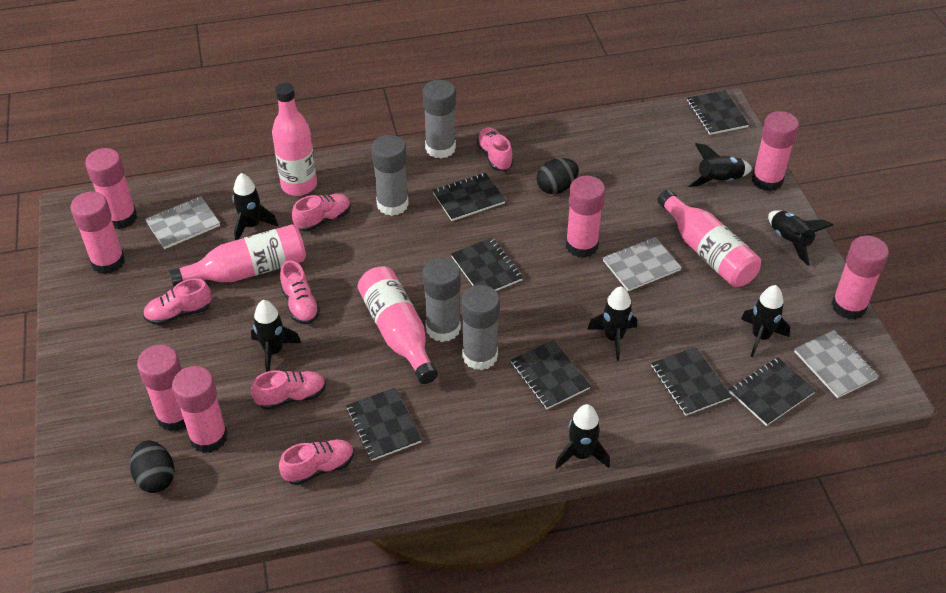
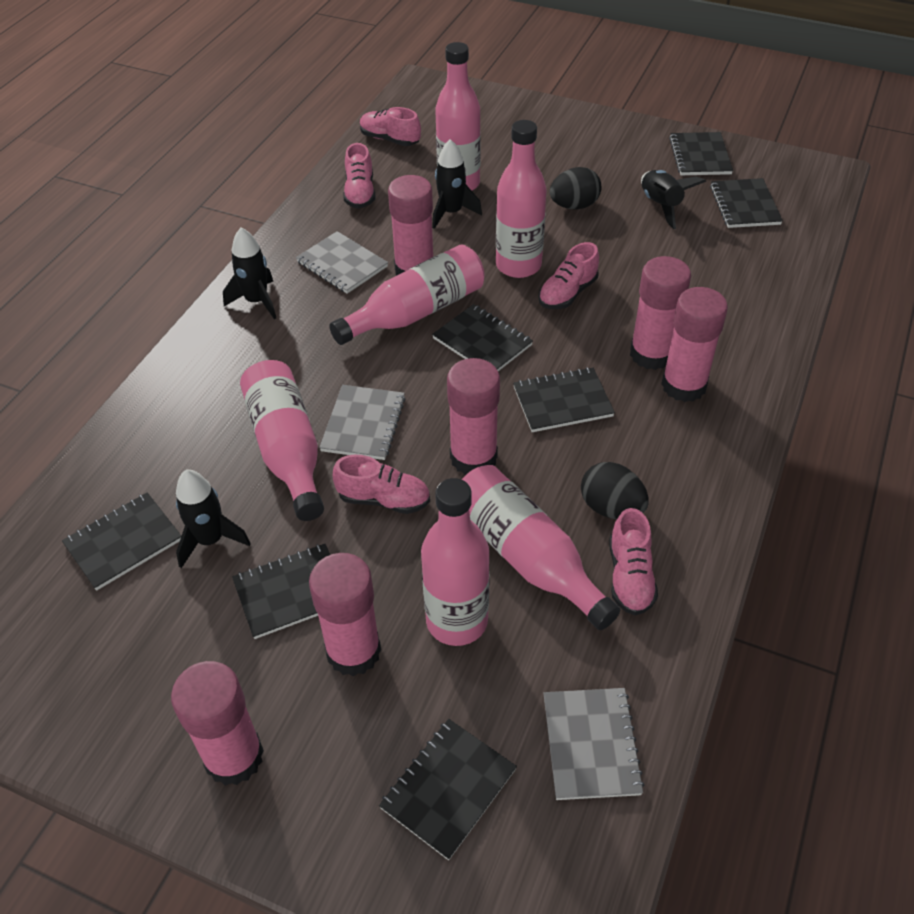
black rocket: 7 -> 4
grey glue stick: 4 -> 0
pink bottle: 4 -> 6
pink glue stick: 7 -> 6
pink shoe: 6 -> 5

